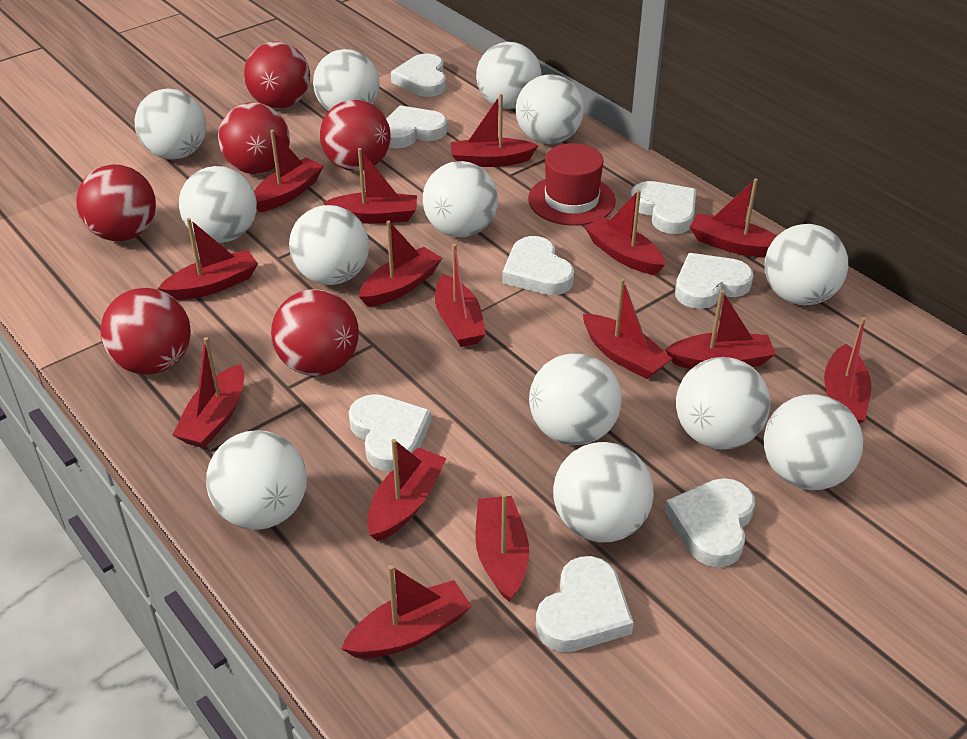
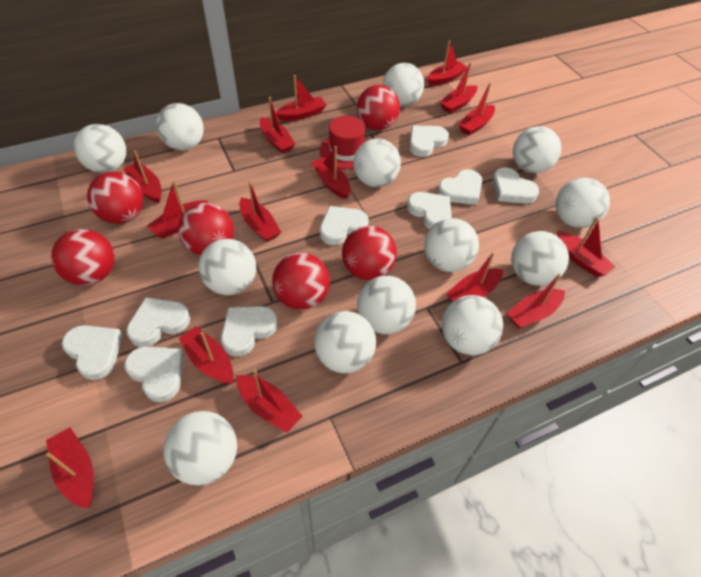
white heart: 8 -> 9

